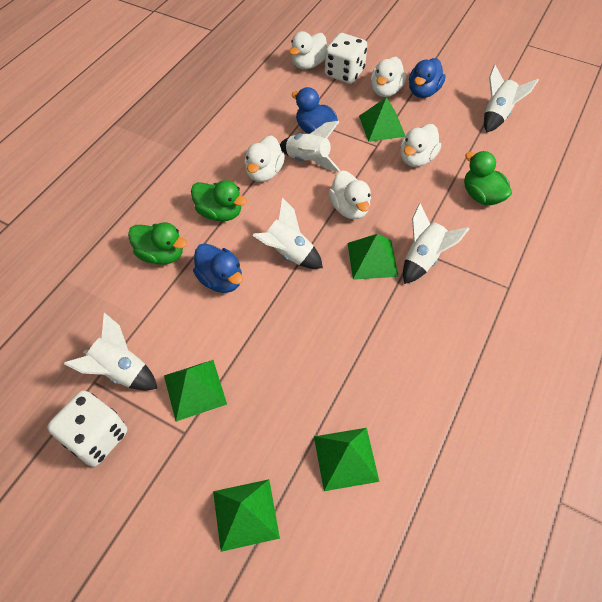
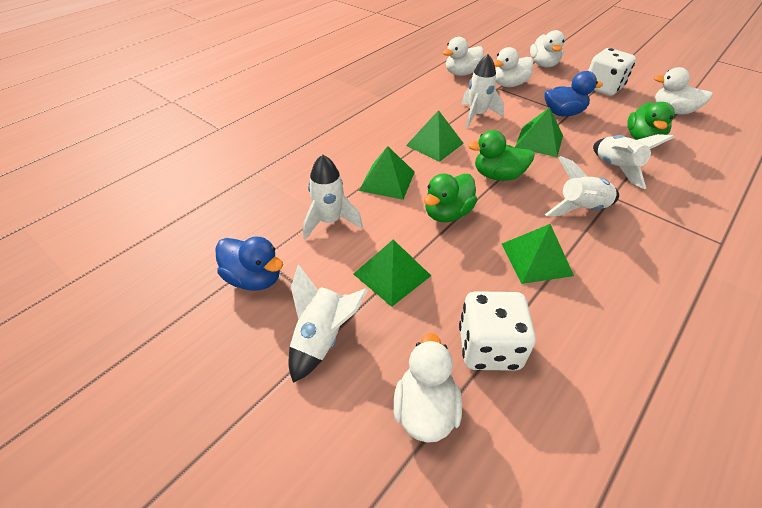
blue duck: 3 -> 2

